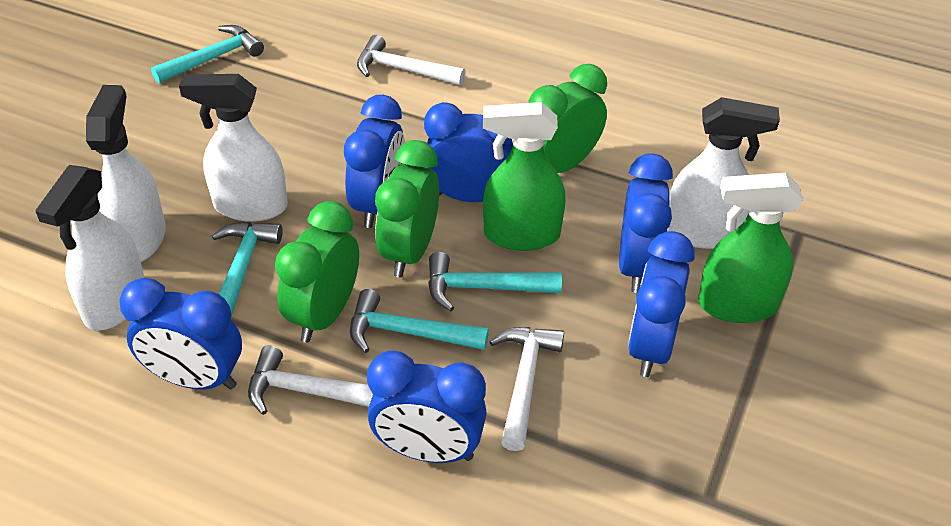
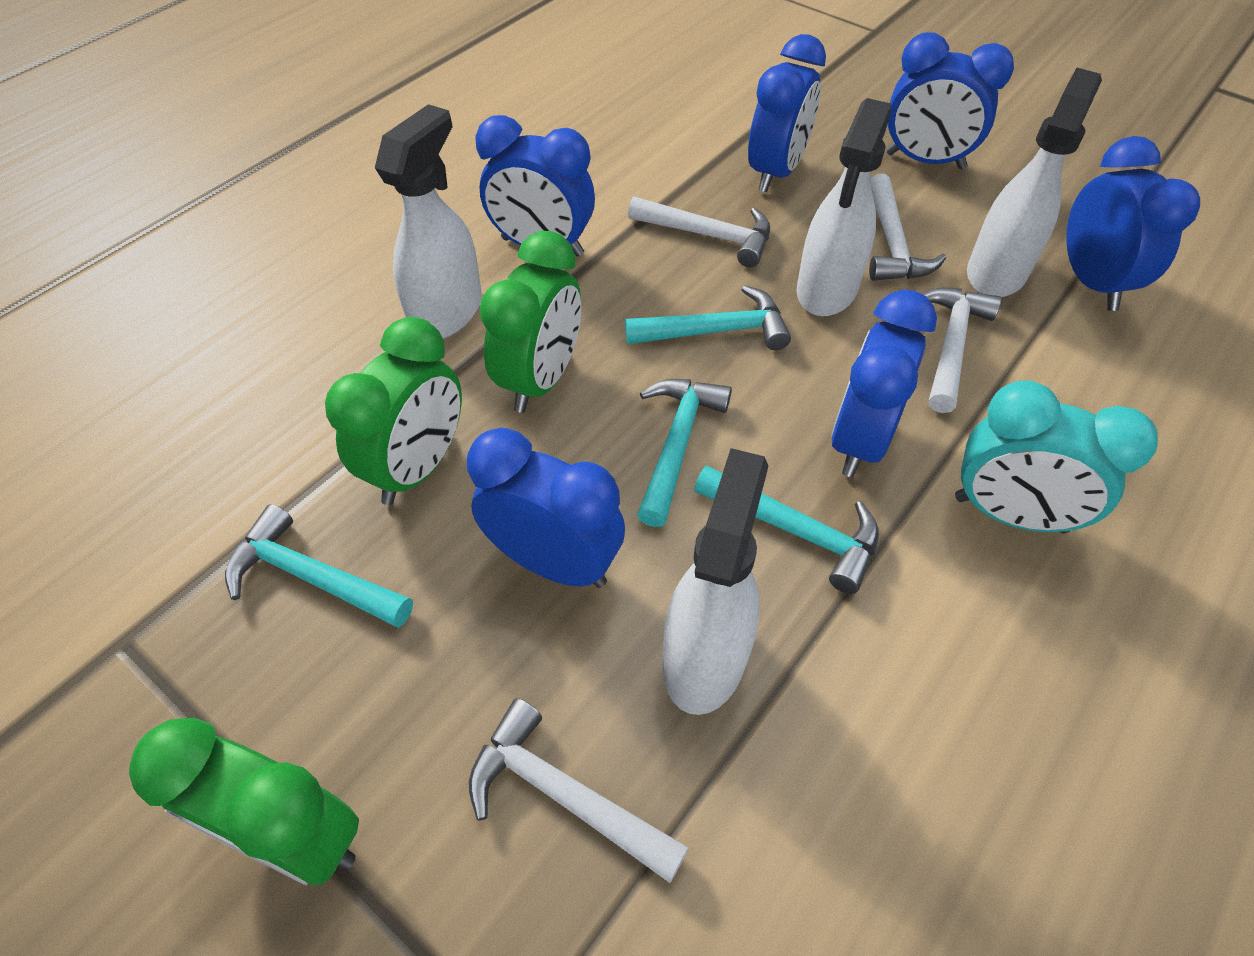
green spray bottle: 2 -> 0
turquoise clock: 0 -> 1
white hammer: 3 -> 4

